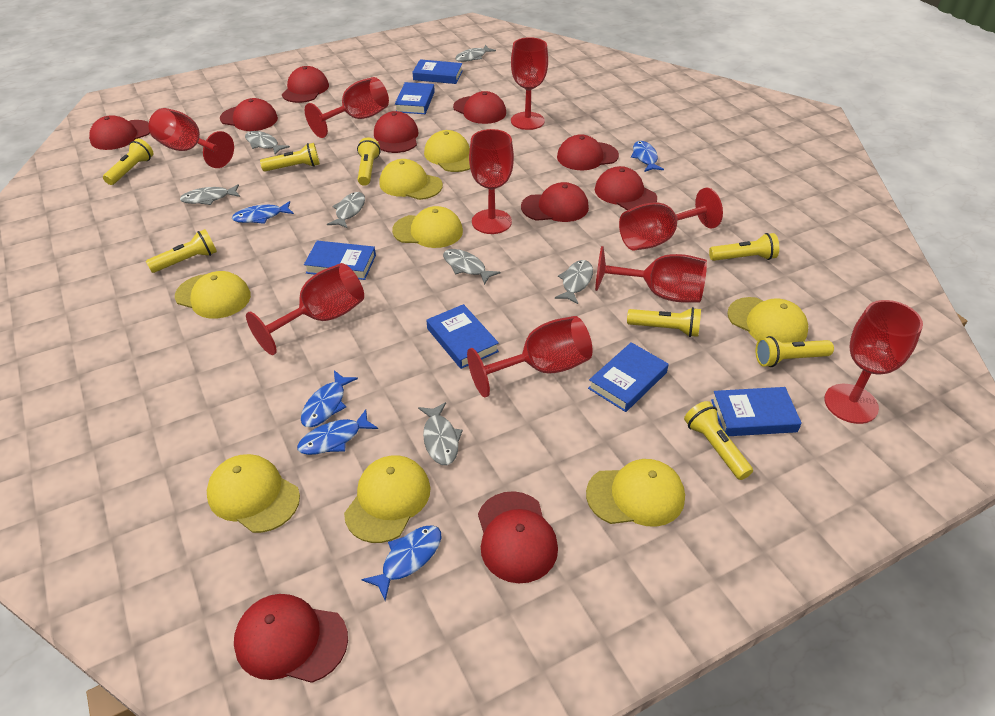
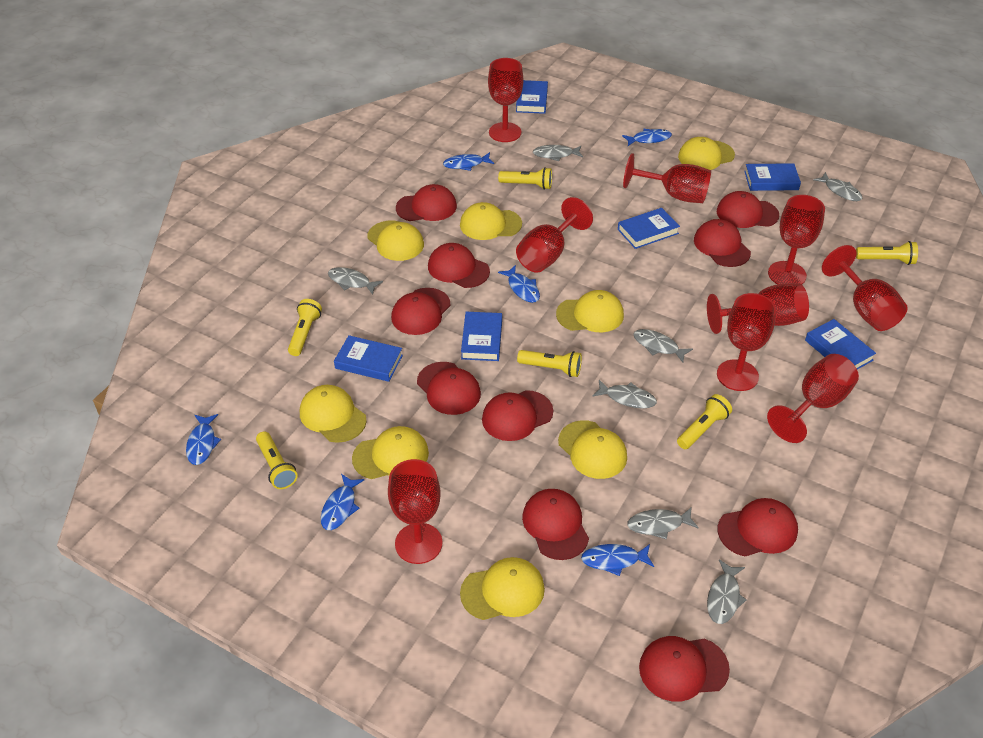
blue fish: 5 -> 6
yellow flashlight: 8 -> 6

